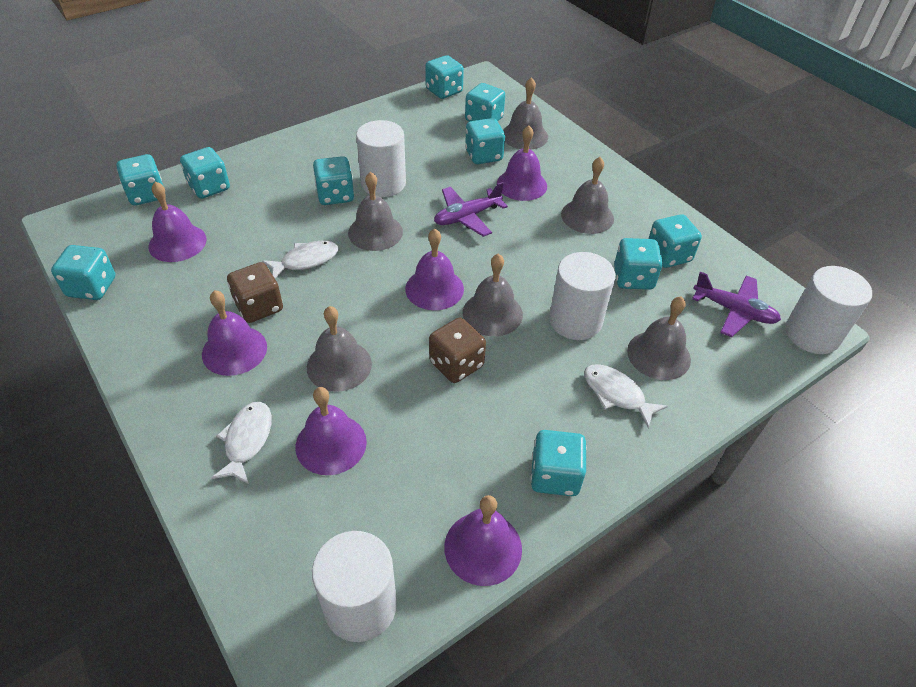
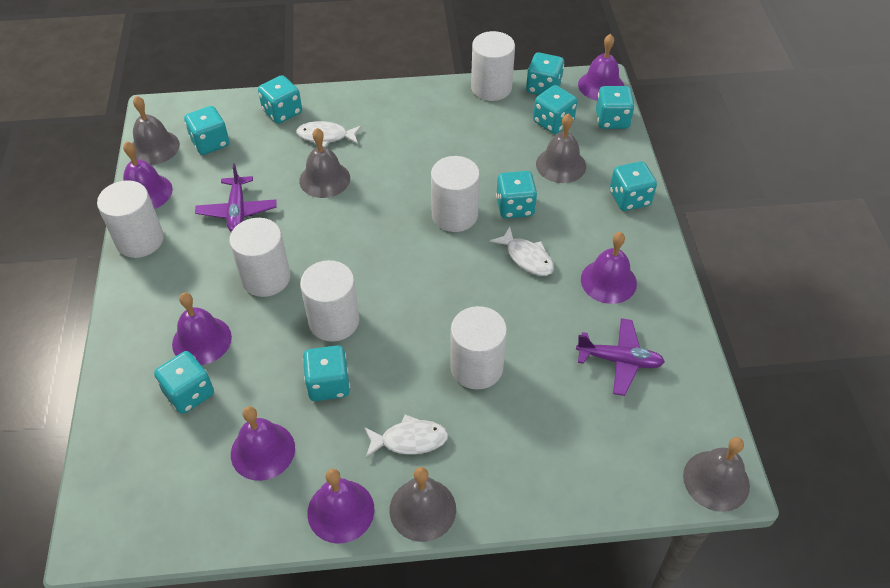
brown dice: 2 -> 0
grey bell: 6 -> 5
turquoise dice: 10 -> 9
white cylinder: 4 -> 6

